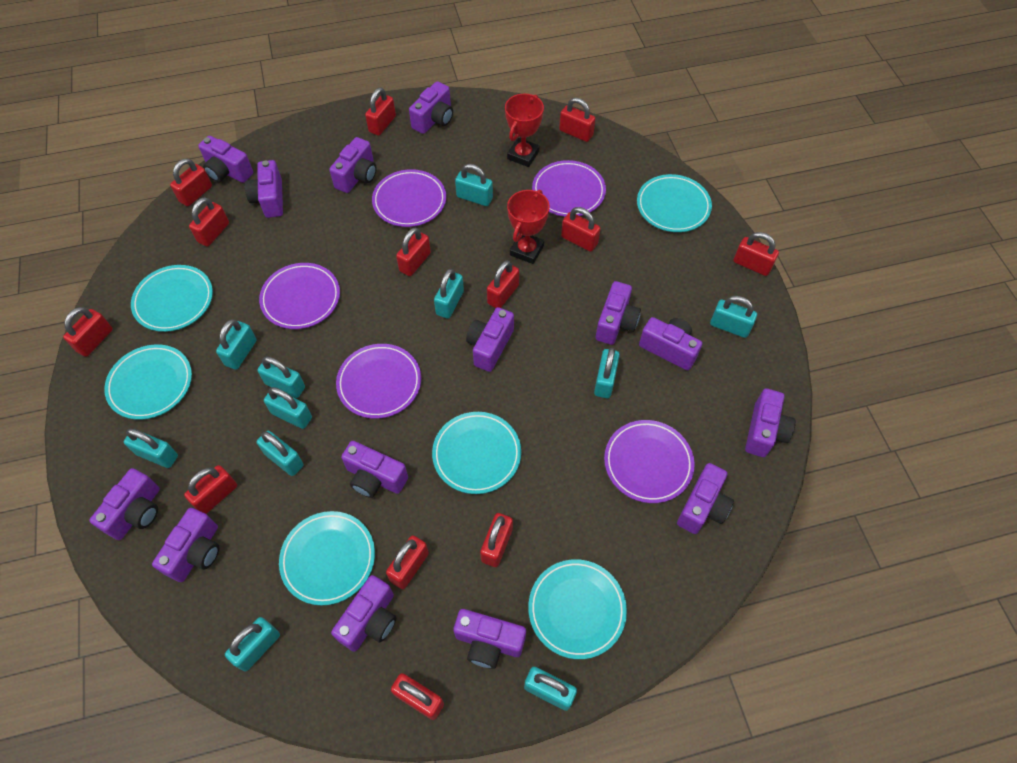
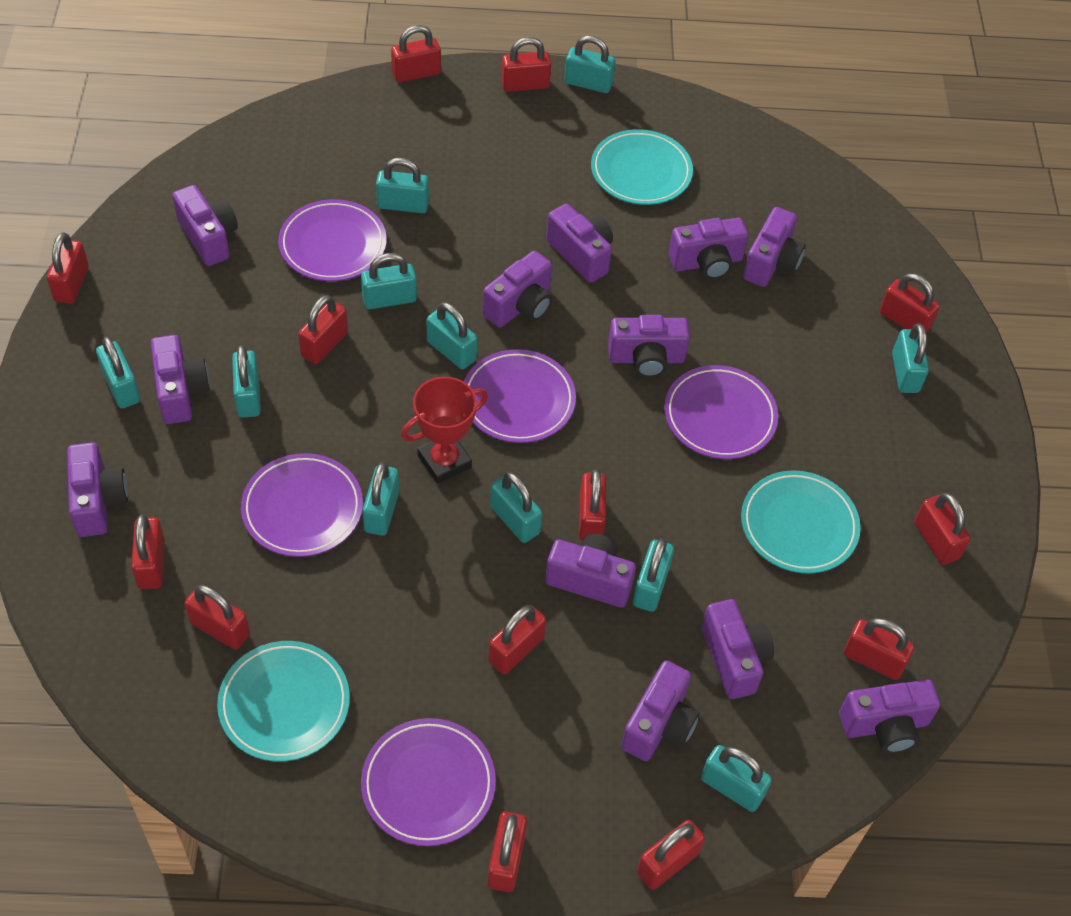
purple camera: 14 -> 12
red trophy: 2 -> 1
turquoise plate: 6 -> 3

